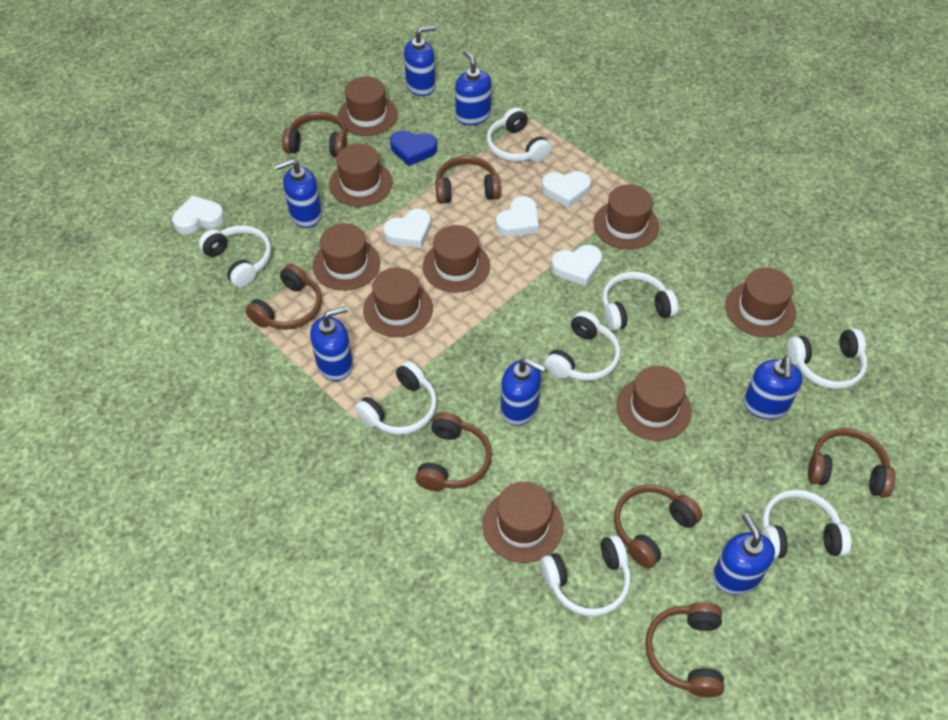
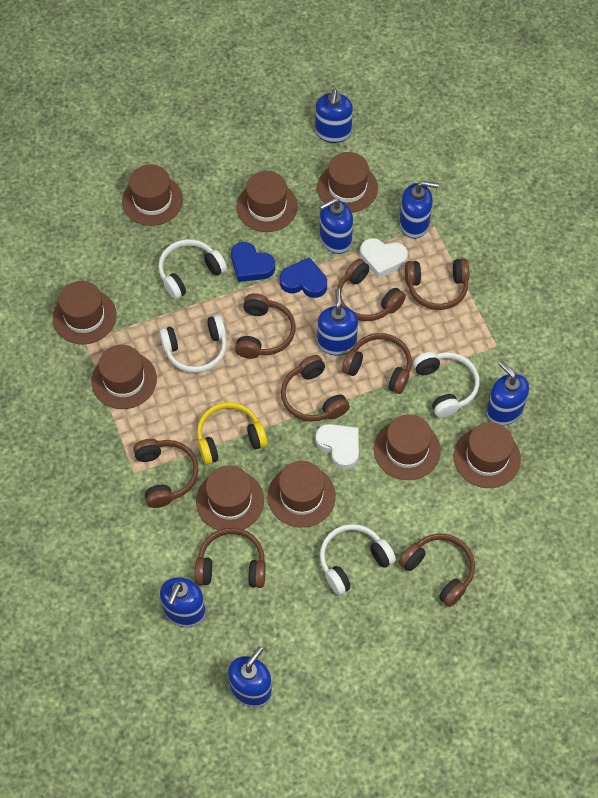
blue heart: 1 -> 2
brown headphones: 7 -> 8
white headphones: 8 -> 4
white heart: 5 -> 2
yellow headphones: 0 -> 1

